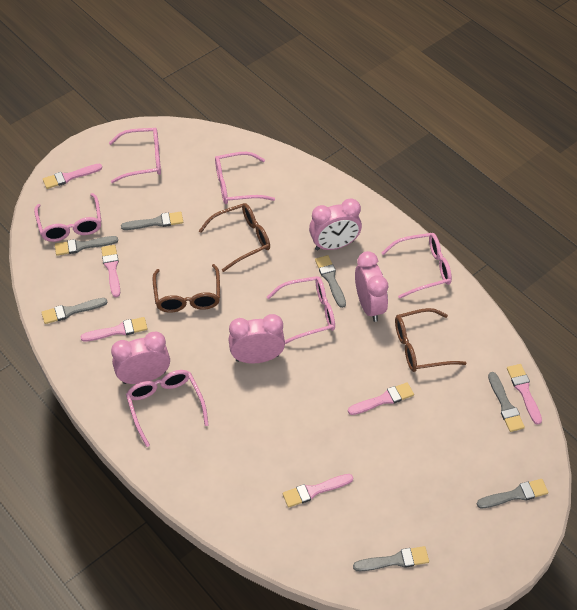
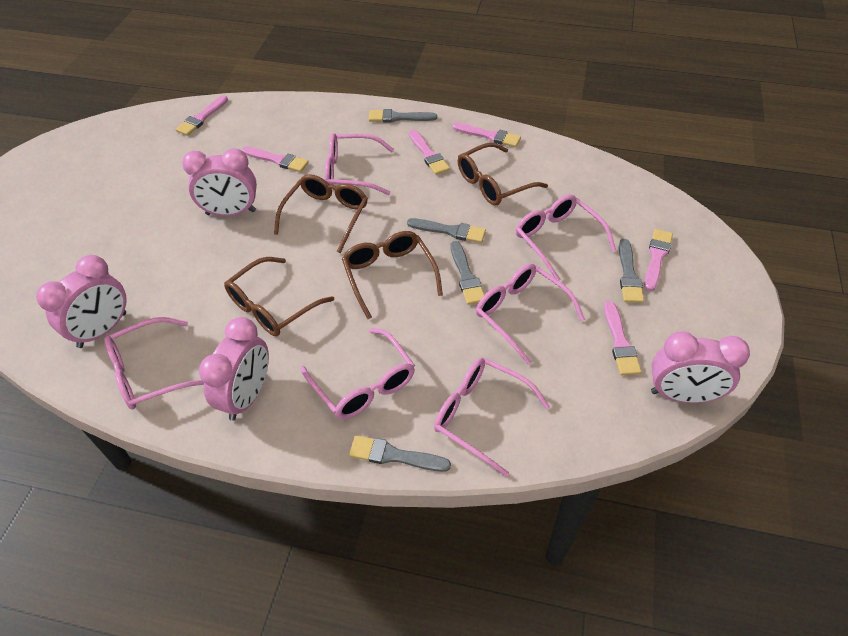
brown glasses: 3 -> 4
grey brush: 7 -> 5

